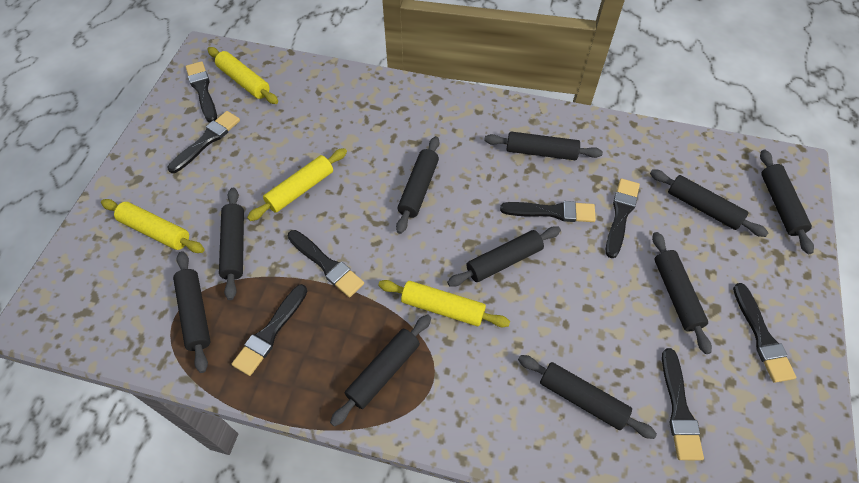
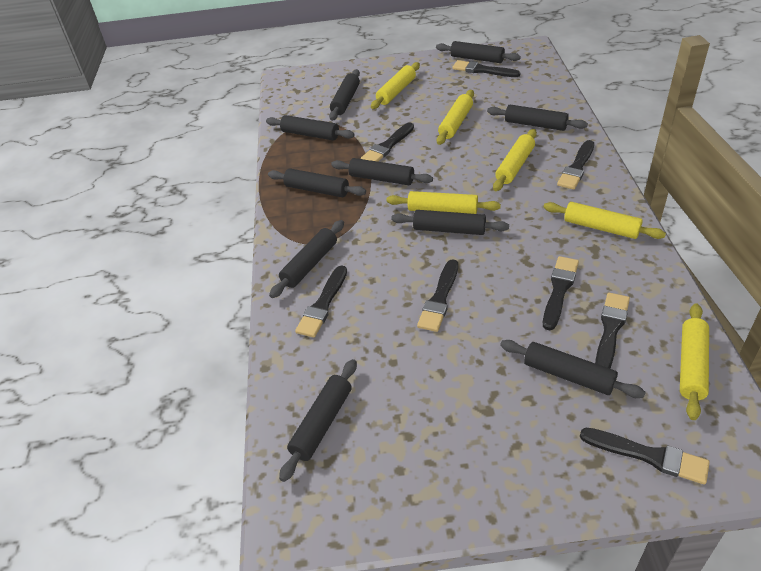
yellow rolling pin: 4 -> 6

